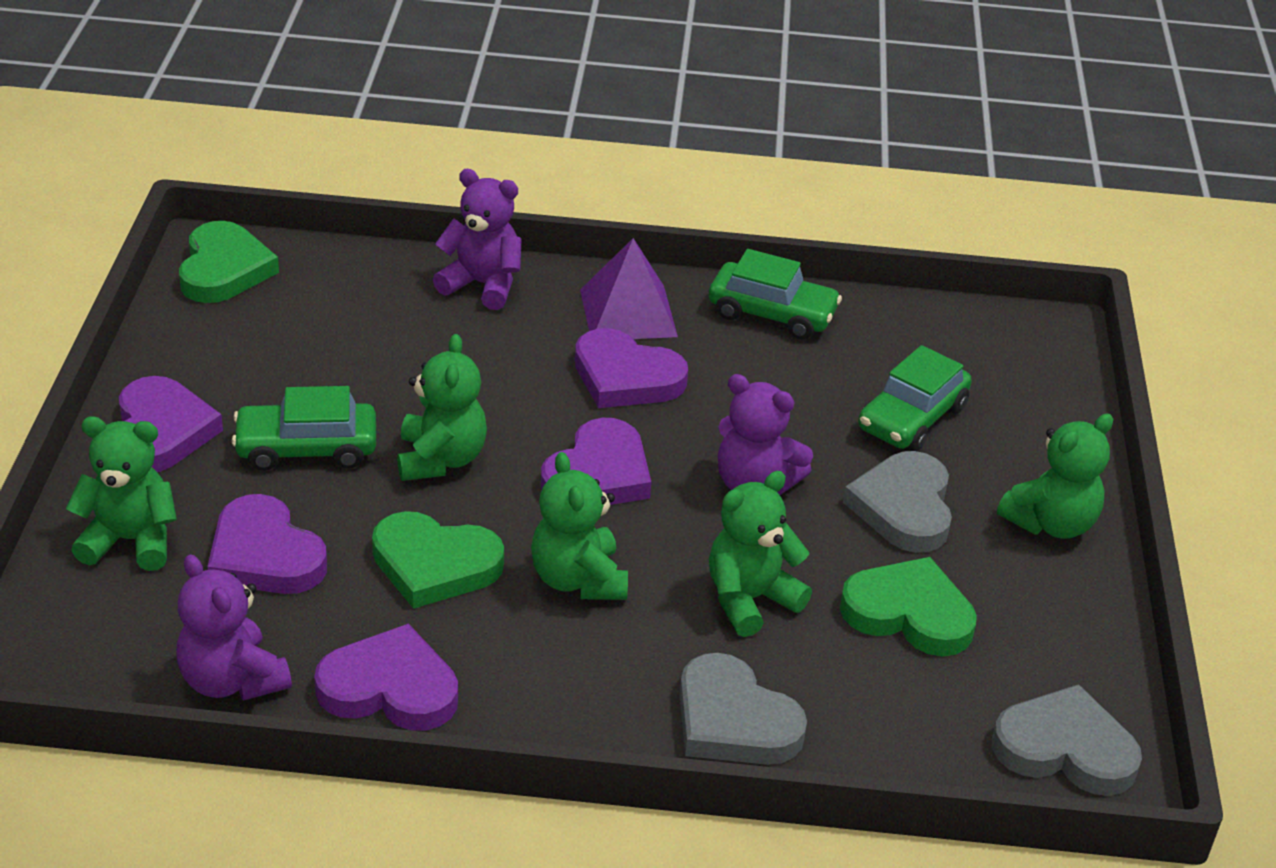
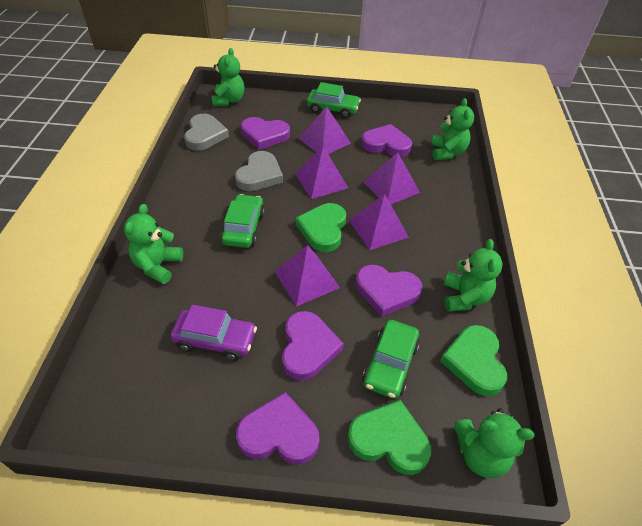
grey heart: 3 -> 2
purple car: 0 -> 1
purple pyramid: 1 -> 5
purple teddy bear: 3 -> 0

